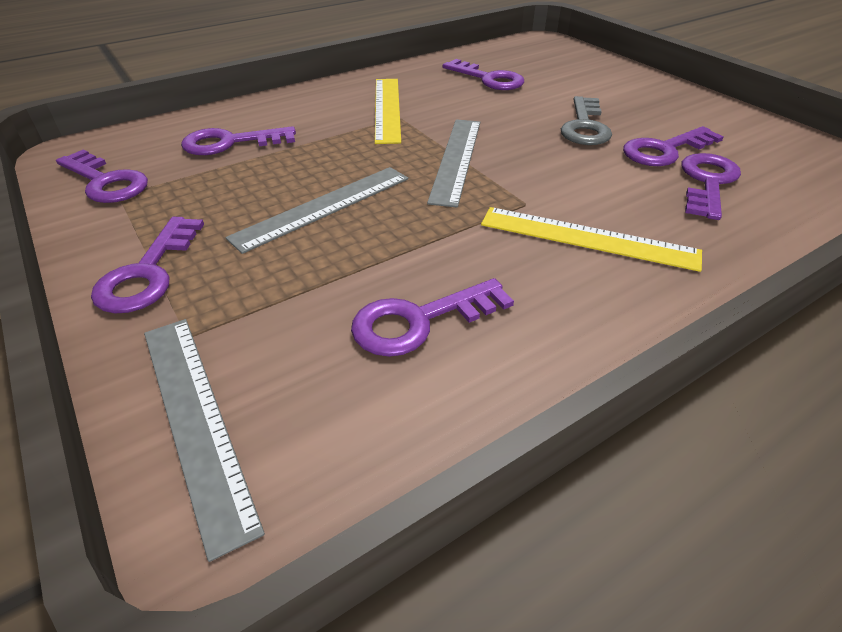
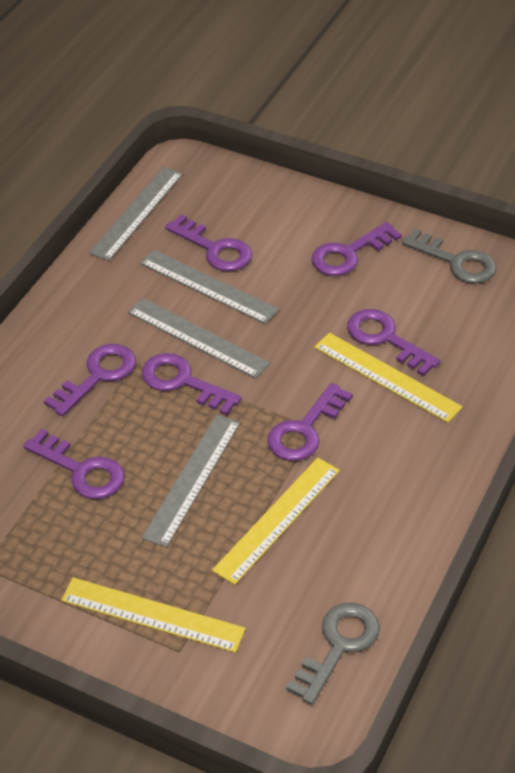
grey key: 1 -> 2
grey ruler: 3 -> 4
yellow ruler: 2 -> 3

